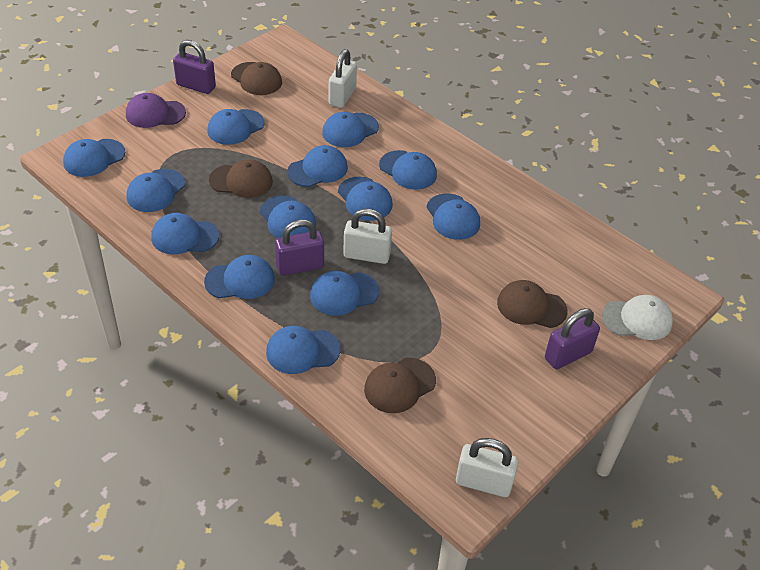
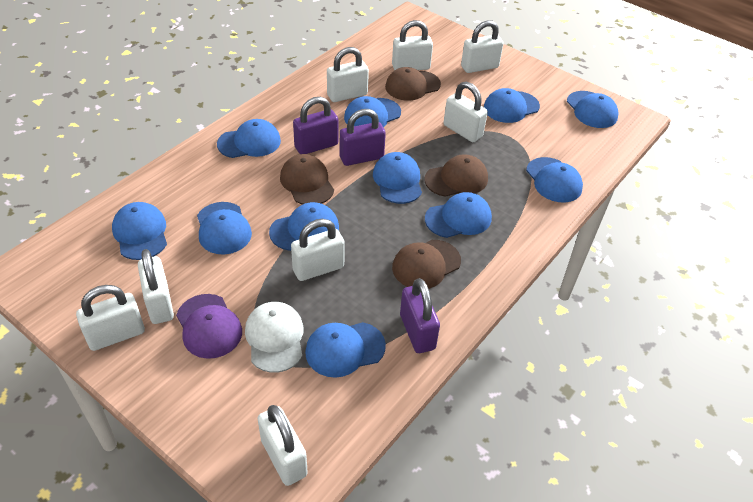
blue cap: 13 -> 11
white padlock: 3 -> 8

